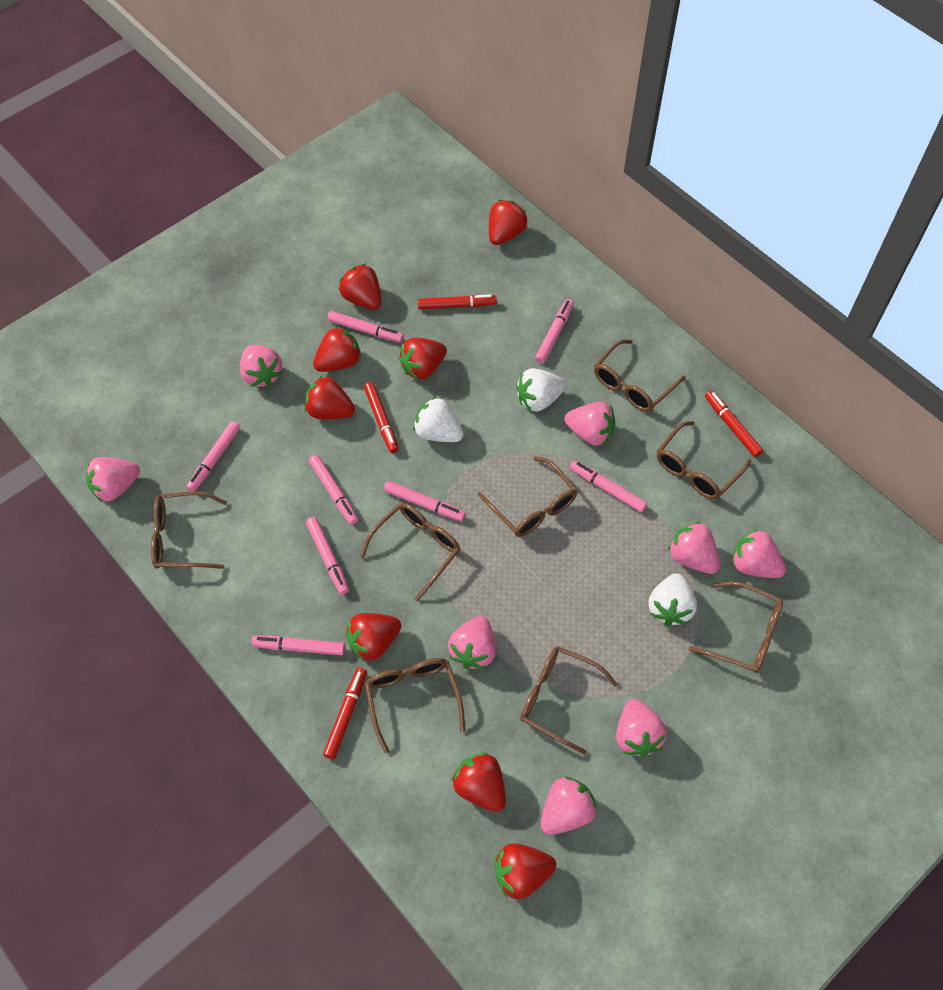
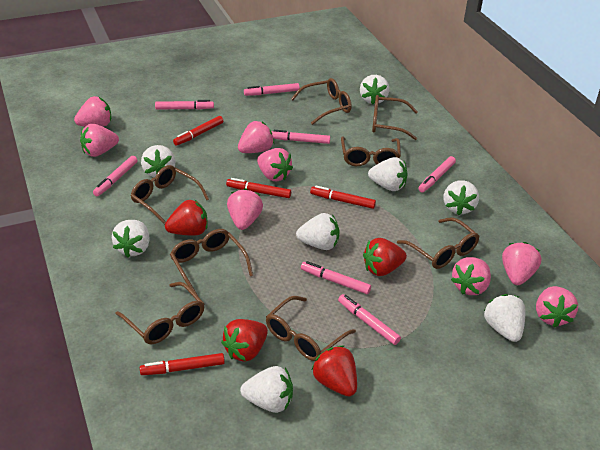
pink marker: 8 -> 7
red strawberry: 8 -> 4
white strawberry: 3 -> 8

